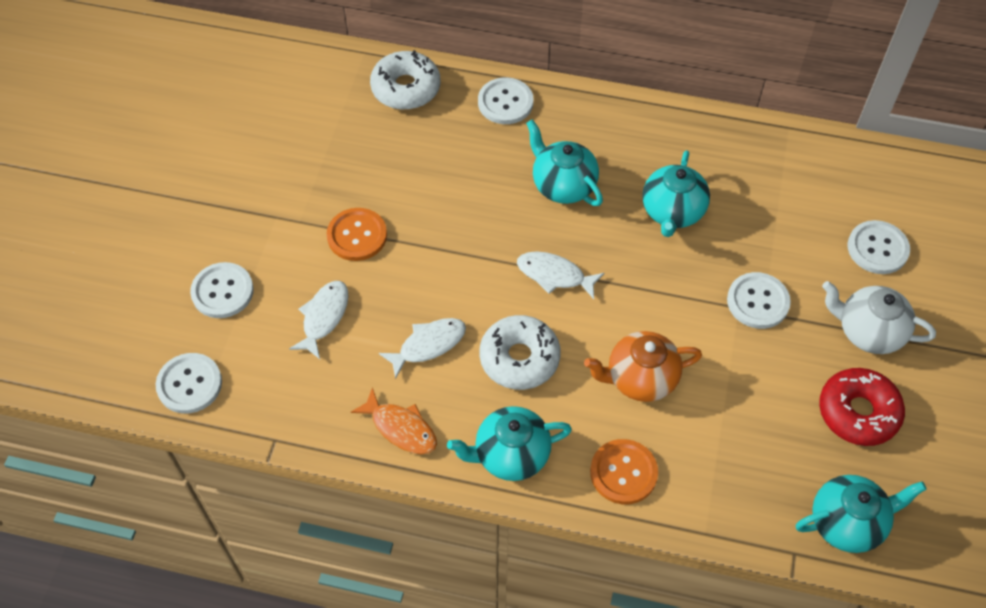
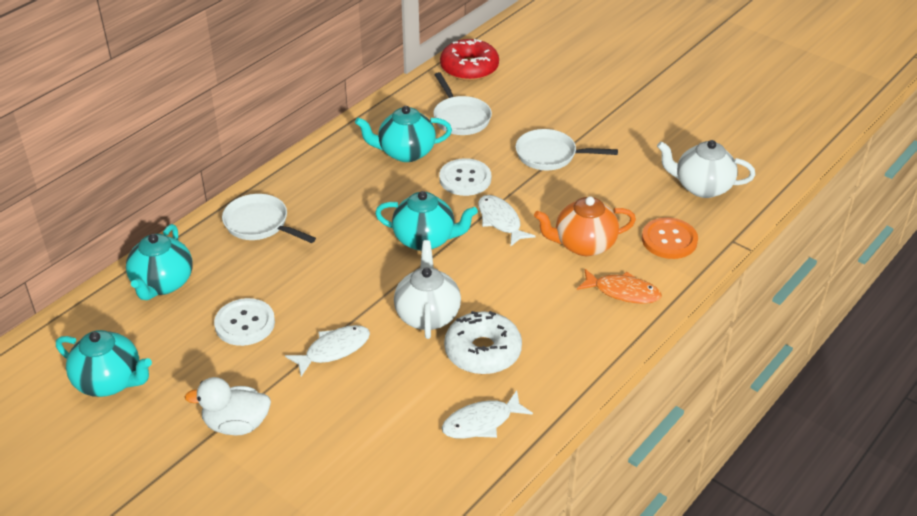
orange button: 2 -> 1
white button: 5 -> 2
white donut: 2 -> 1
white duck: 0 -> 1
white pan: 0 -> 3
white teapot: 1 -> 2

